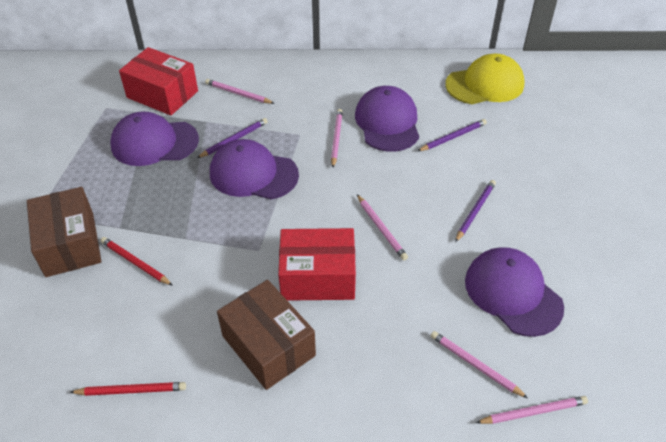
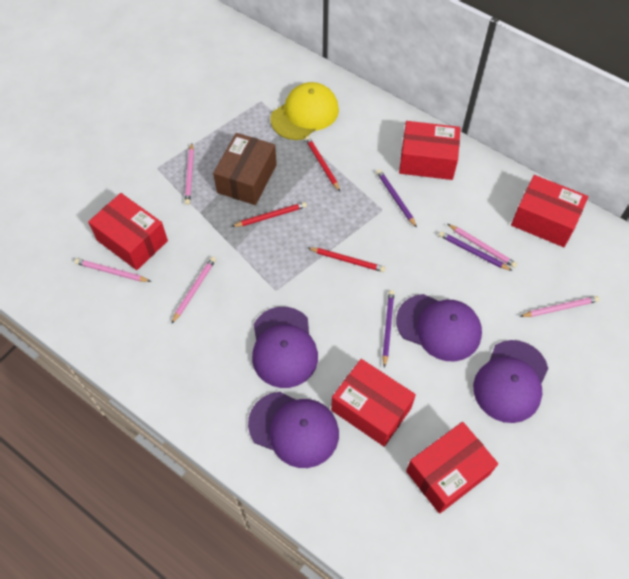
brown box: 2 -> 1
red box: 2 -> 5
red pencil: 2 -> 3

